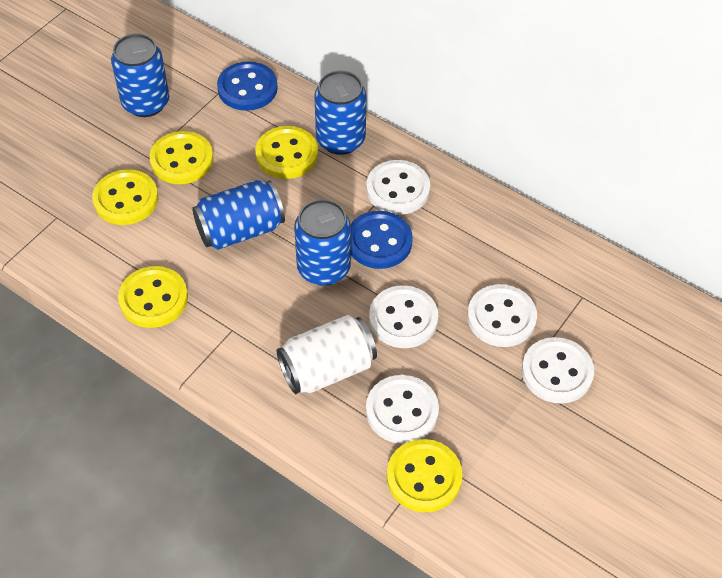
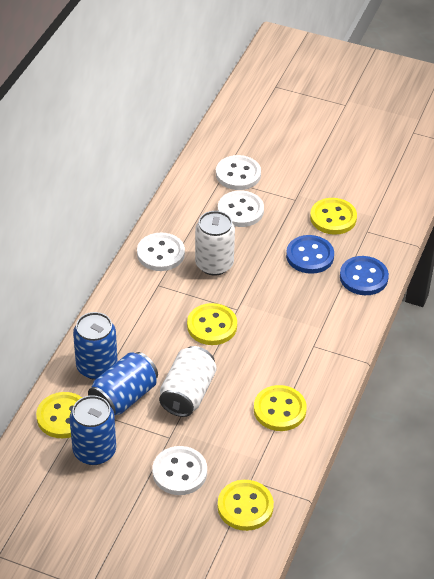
blue can: 4 -> 3
white button: 5 -> 4
white can: 1 -> 2

